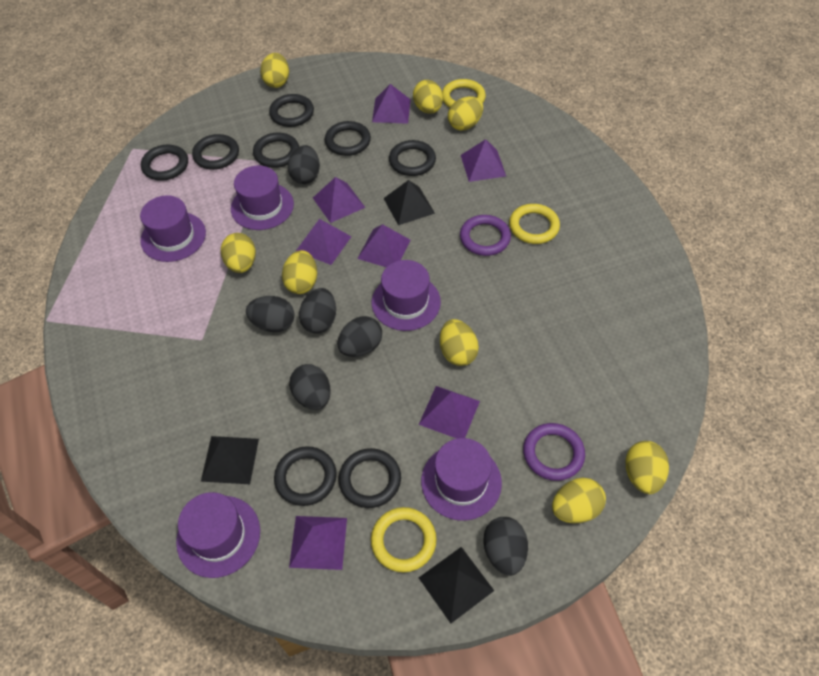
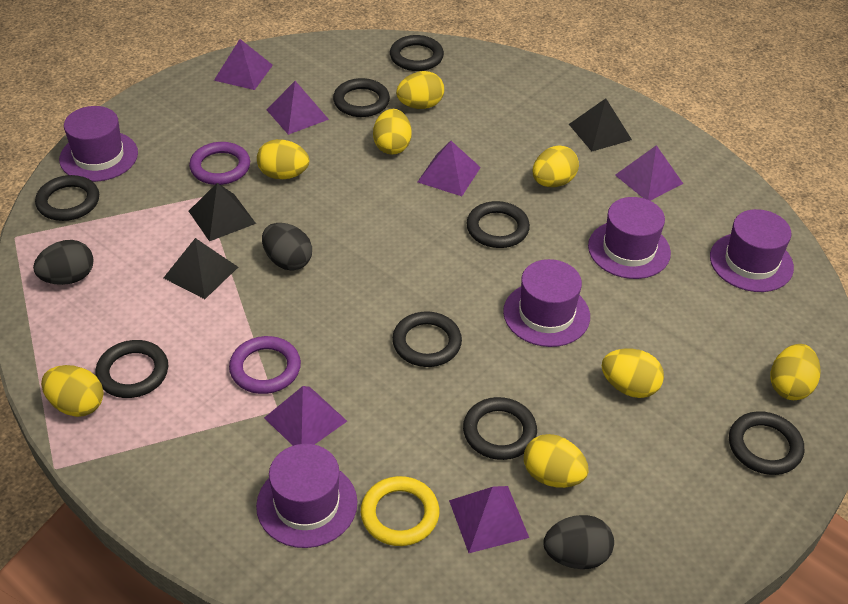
black egg: 6 -> 3
purple pyramid: 7 -> 6
yellow ring: 3 -> 1

